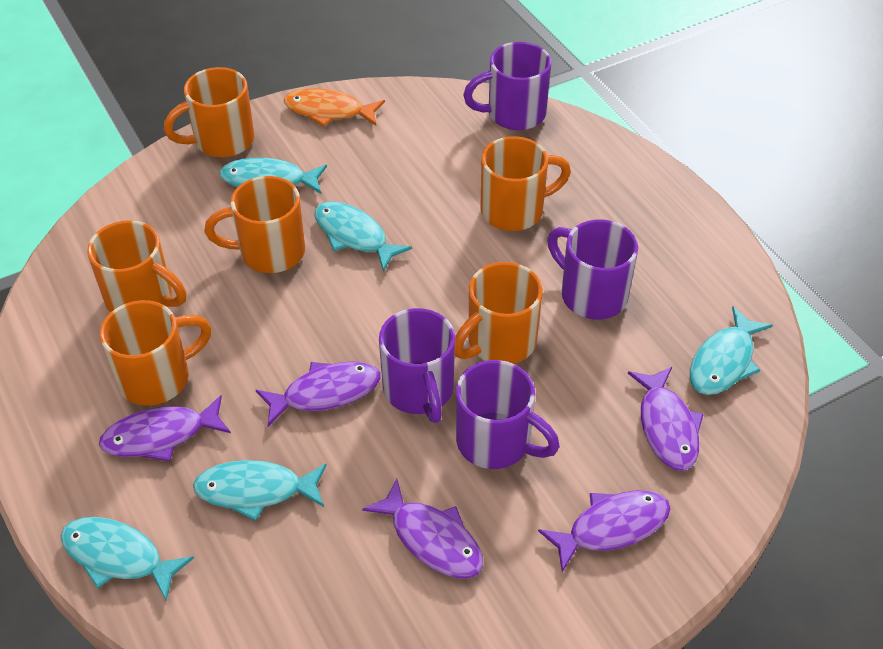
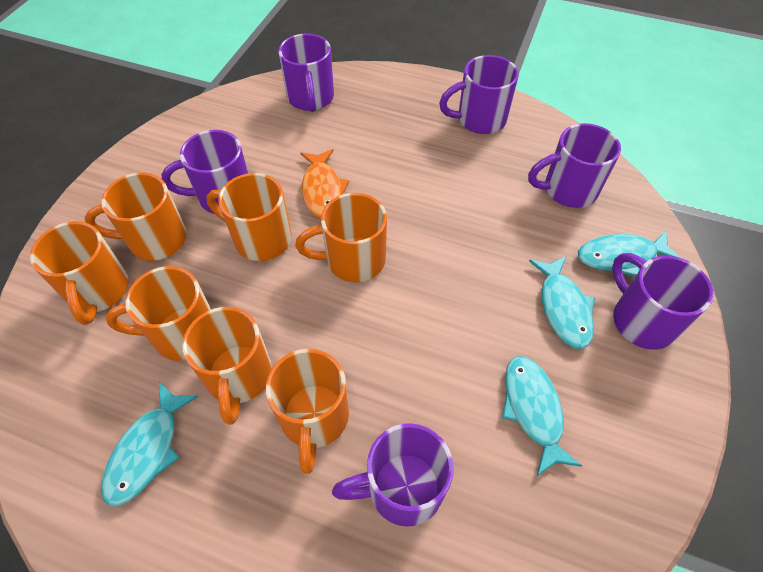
orange mug: 6 -> 7
purple fish: 5 -> 0
purple mug: 4 -> 6
turquoise fish: 5 -> 4

